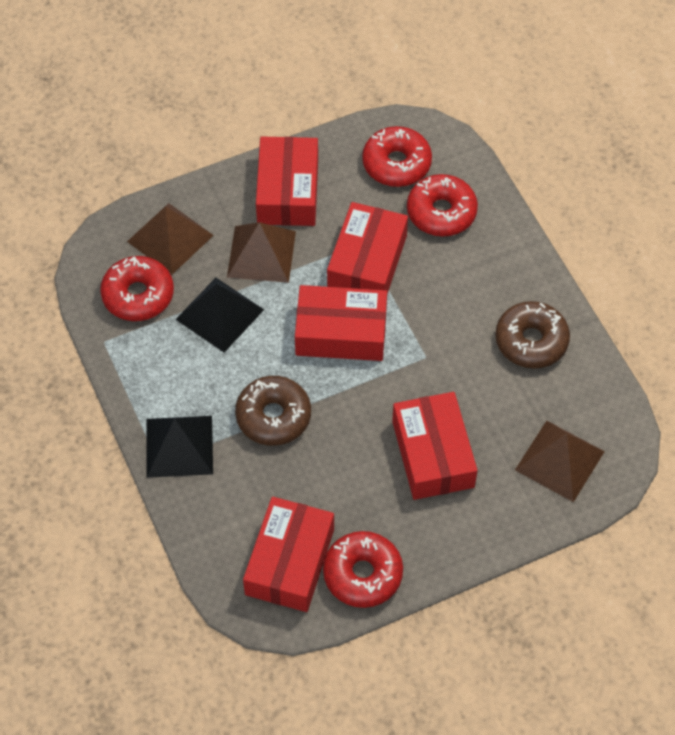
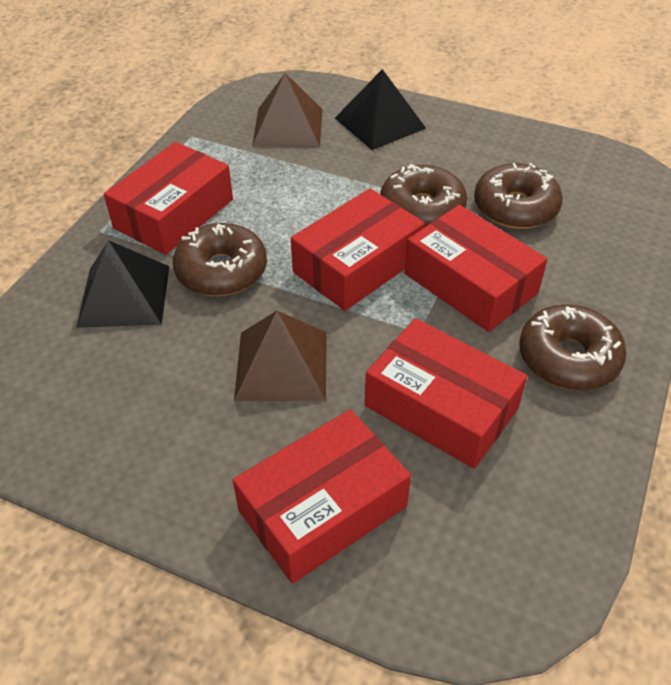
brown donut: 2 -> 4
brown pyramid: 3 -> 2
red donut: 4 -> 0

